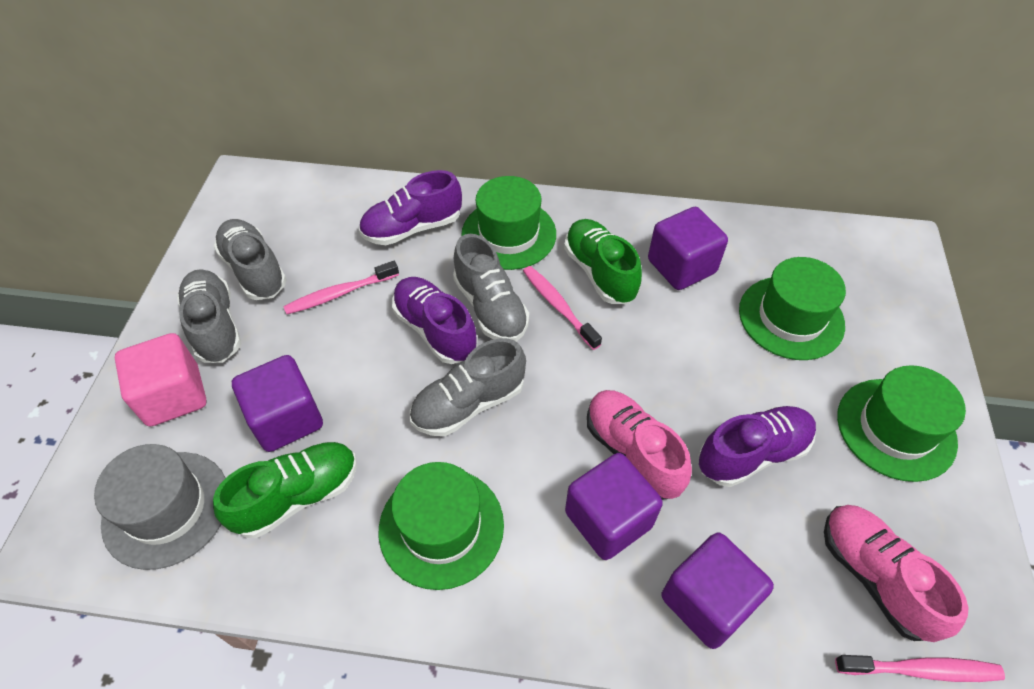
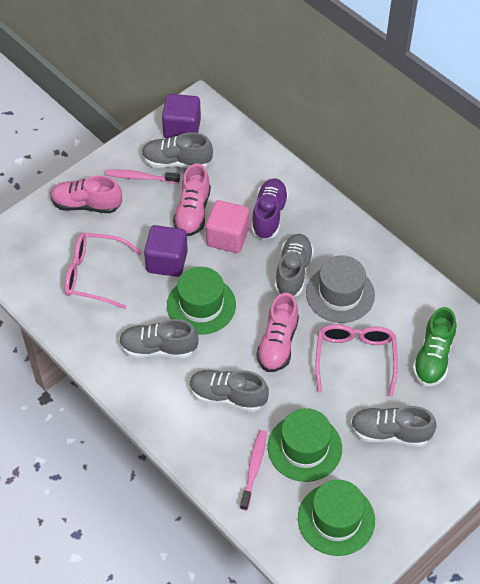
green hat: 4 -> 3
green shoe: 2 -> 1
grey shoe: 4 -> 5
pink glasses: 0 -> 2
pink shoe: 2 -> 3
pink toothbrush: 3 -> 2
purple cube: 4 -> 2
purple shoe: 3 -> 1

